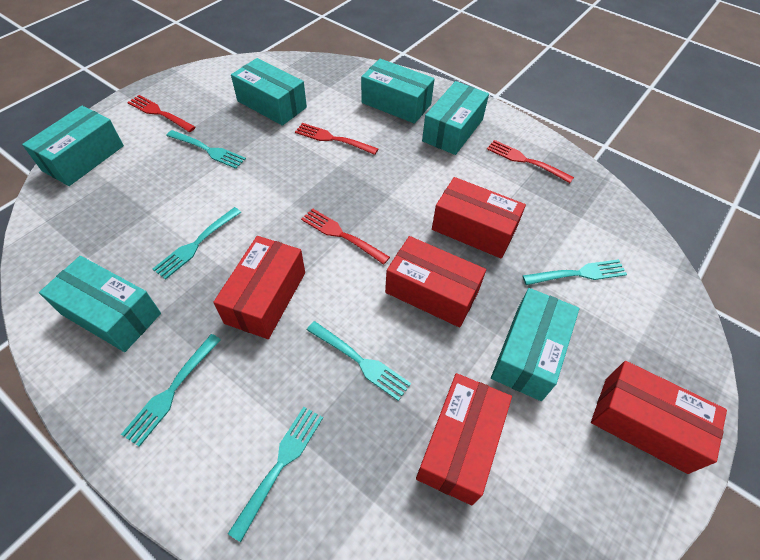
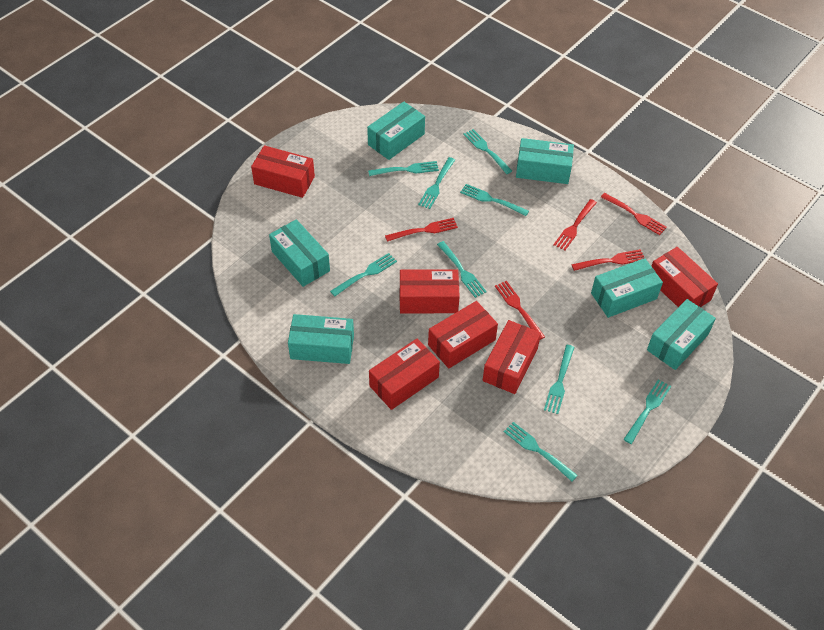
red box: 5 -> 6
red fork: 4 -> 5
turquoise fork: 6 -> 9

